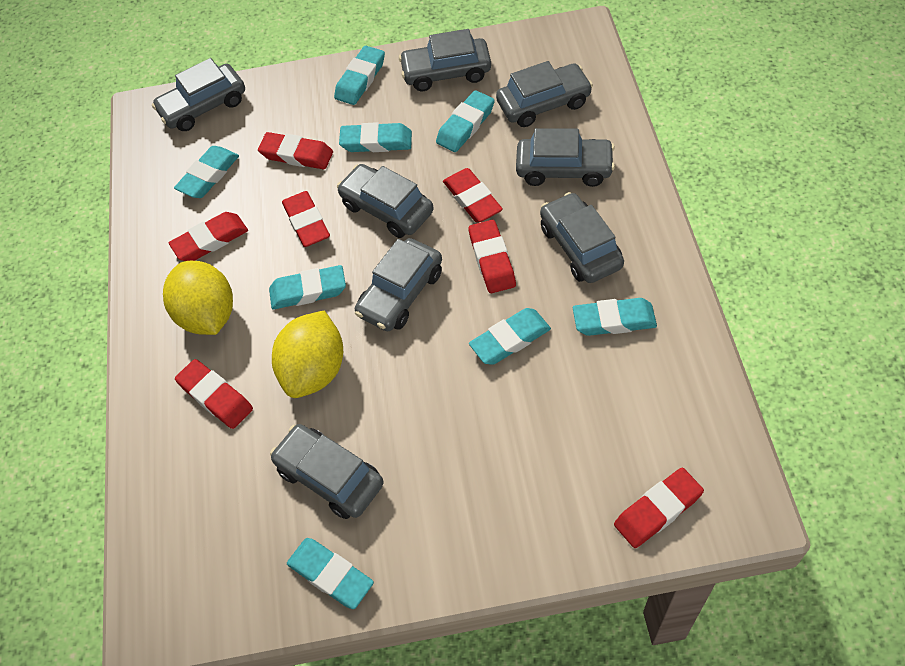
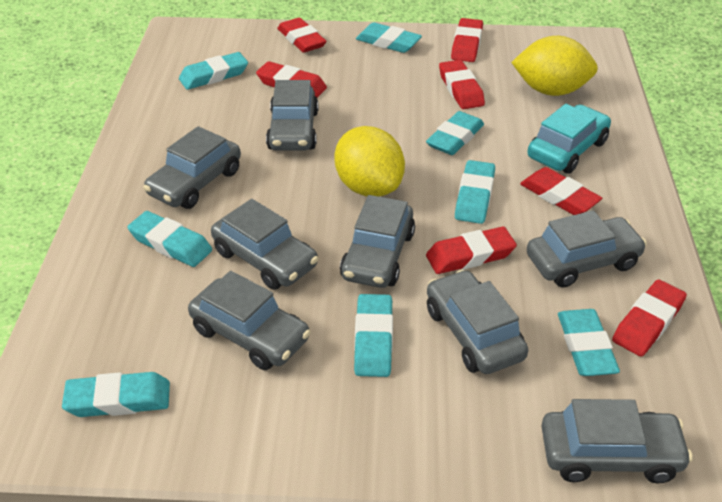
turquoise car: 0 -> 1

